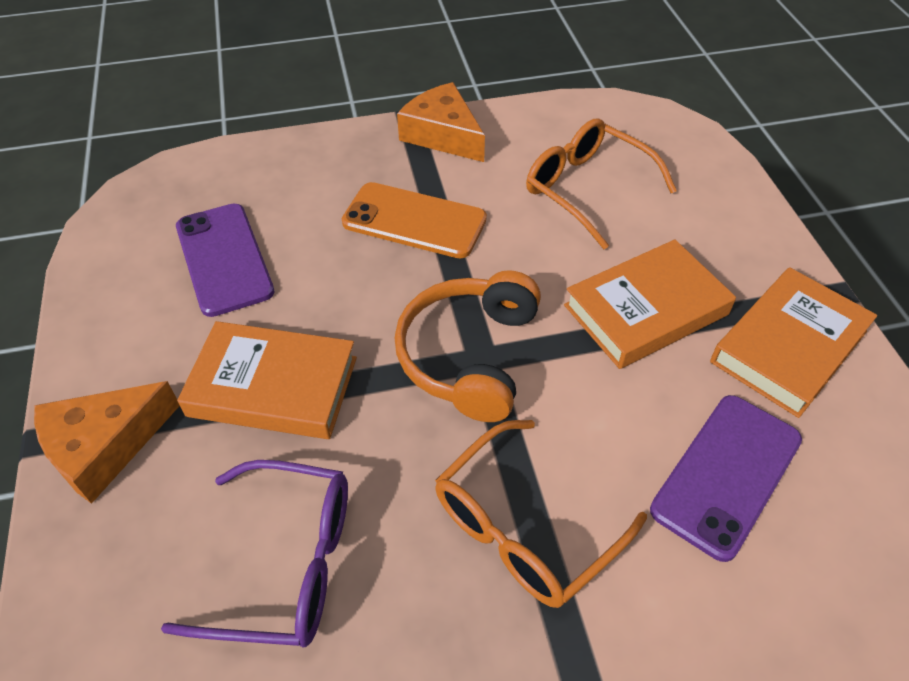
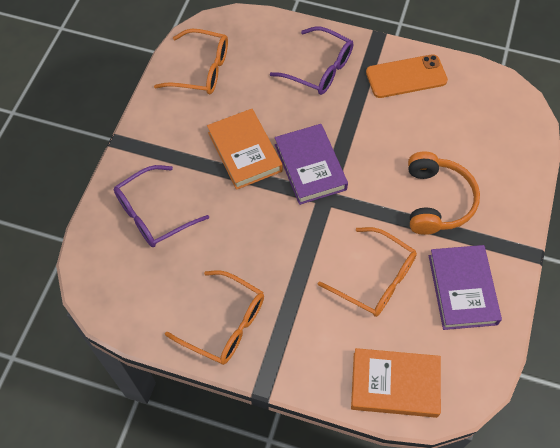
orange book: 3 -> 2
orange cheese: 2 -> 0
orange glasses: 2 -> 3
purple book: 0 -> 2
purple glasses: 1 -> 2
purple phone: 2 -> 0

